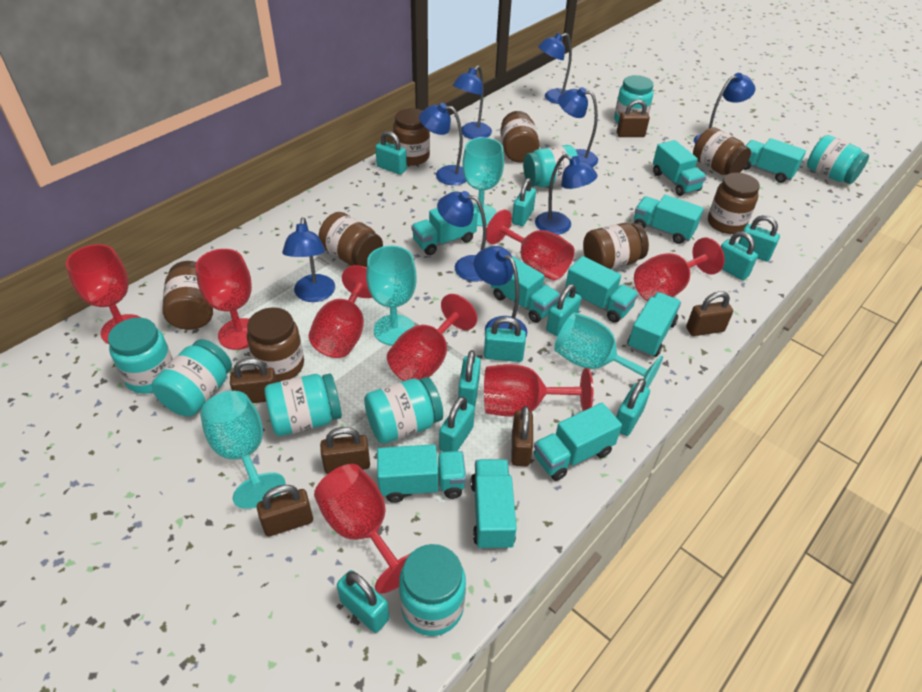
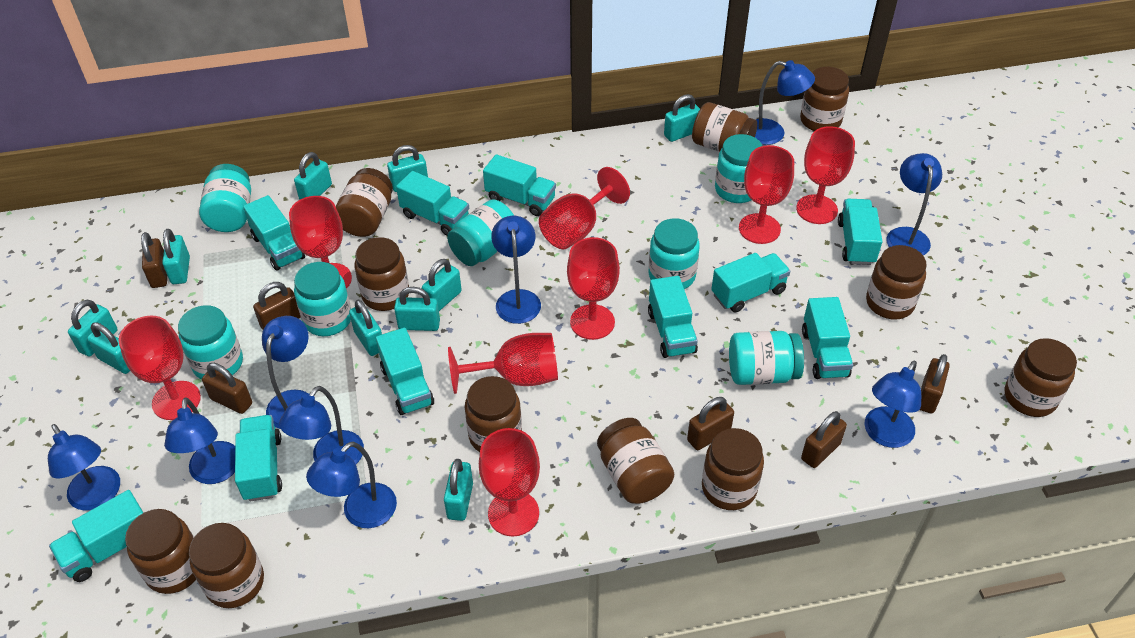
brown jar: 8 -> 11
turquoise goblet: 4 -> 0
turquoise jar: 8 -> 7

